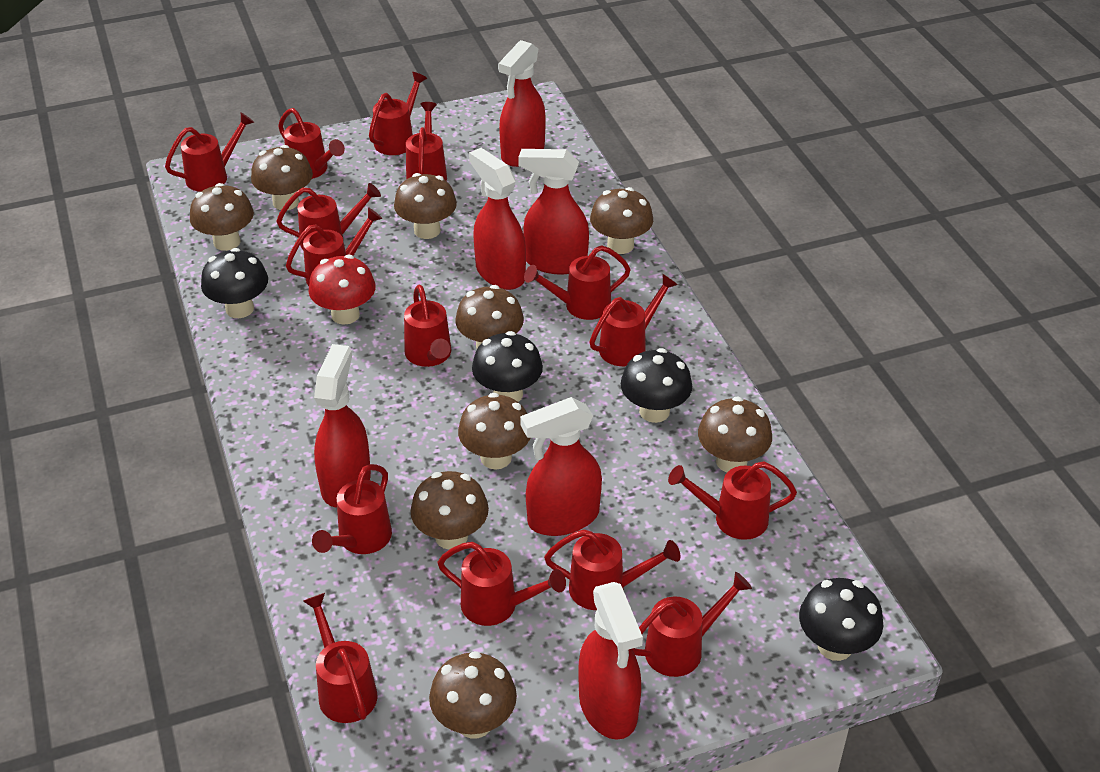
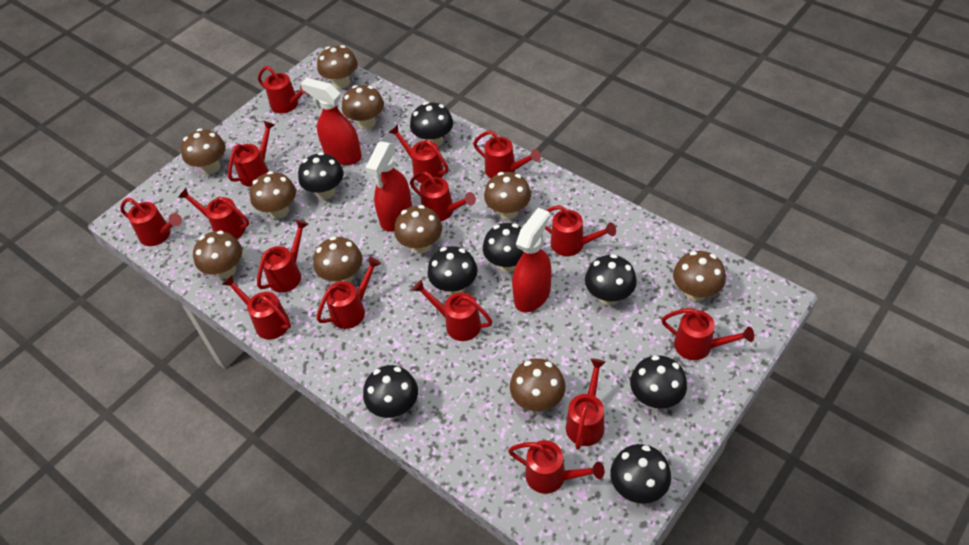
black mushroom: 4 -> 8
brown mushroom: 9 -> 10
red mushroom: 1 -> 0
red spray bottle: 6 -> 3

